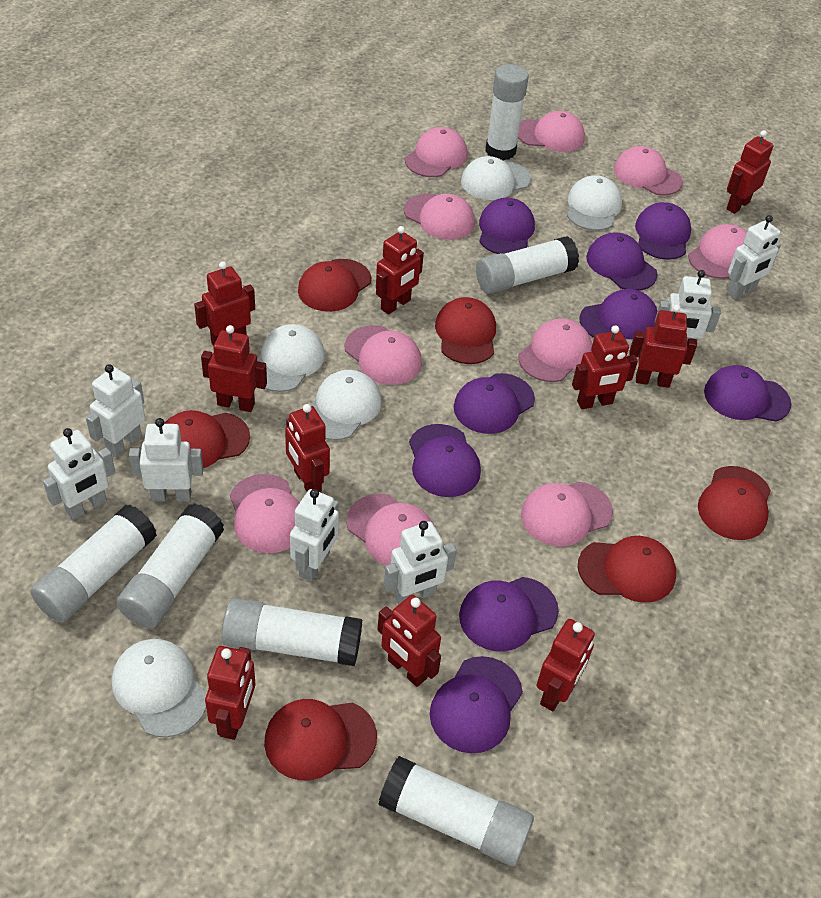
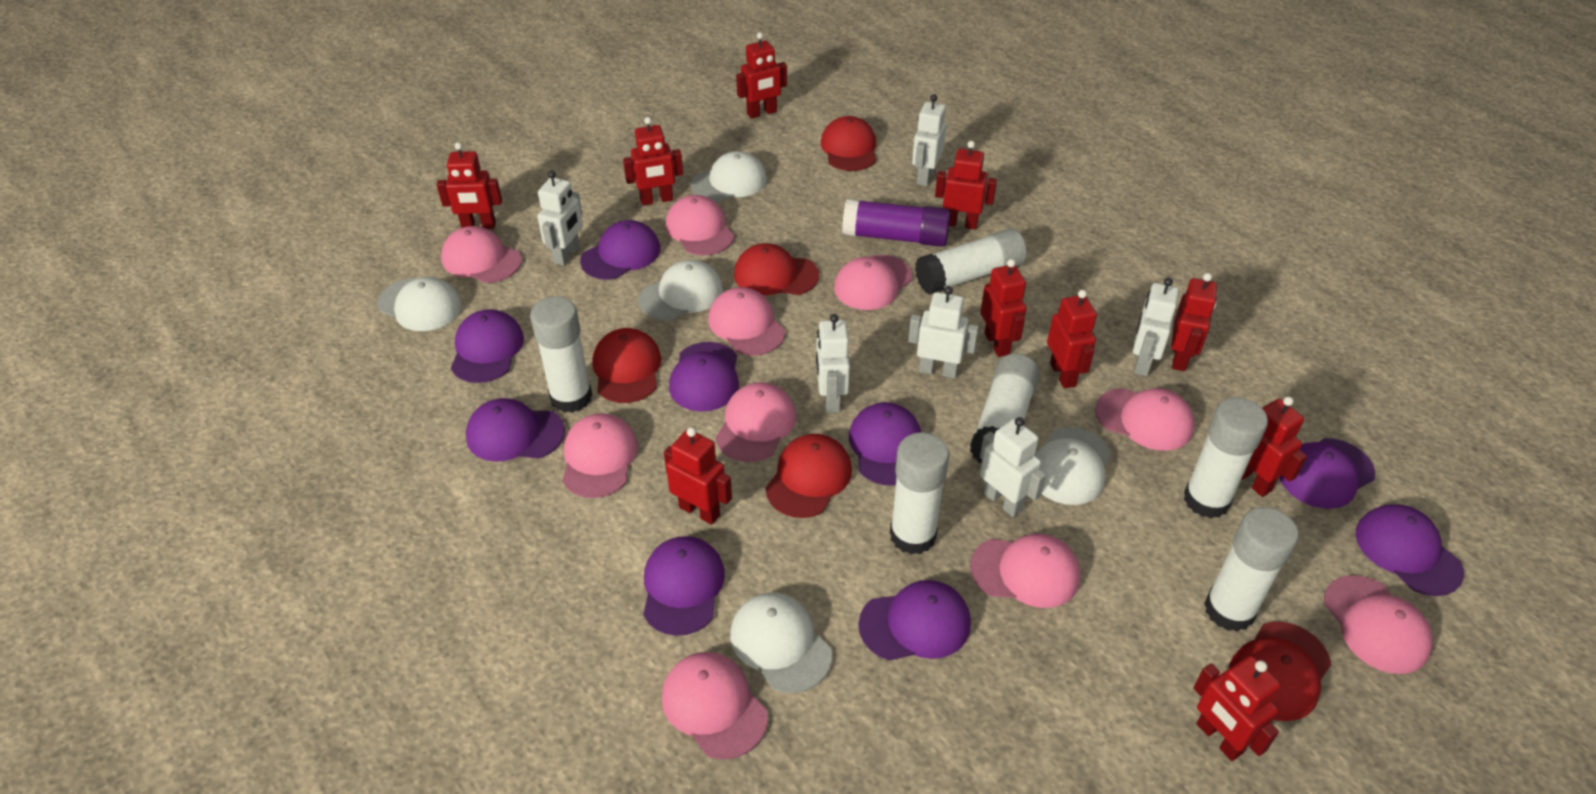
purple glue stick: 0 -> 1
red cap: 6 -> 5
white robot: 7 -> 6

